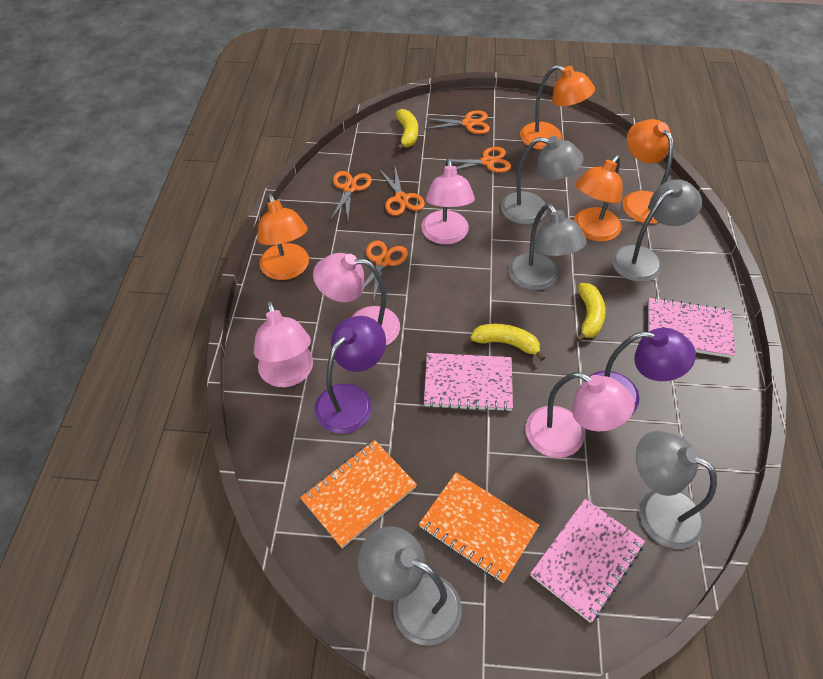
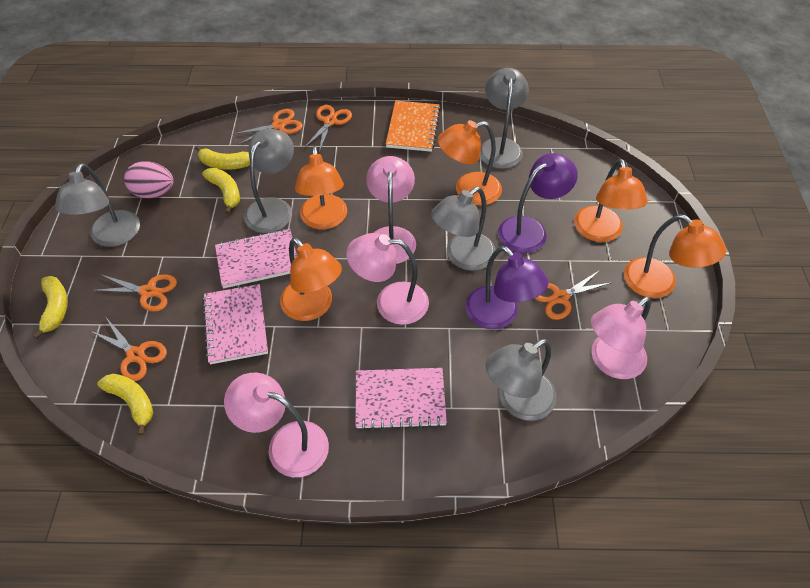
orange lamp: 4 -> 5
orange notebook: 2 -> 1
pink egg: 0 -> 1
yellow banana: 3 -> 4

